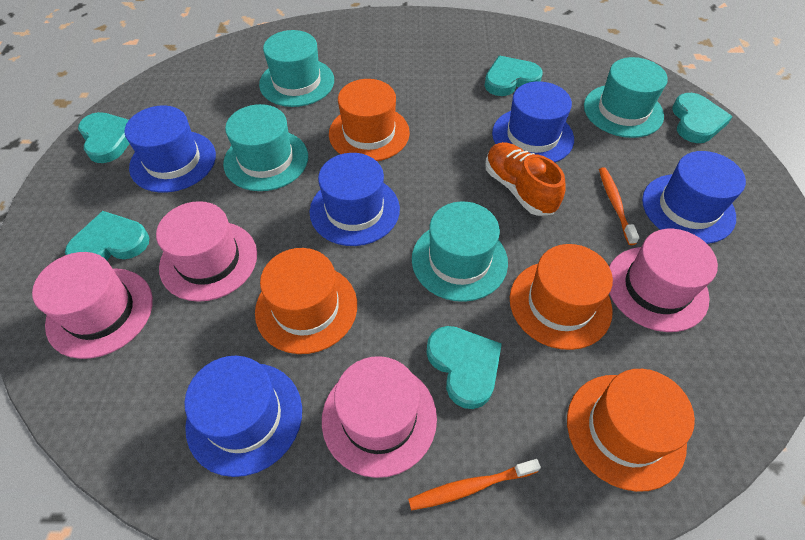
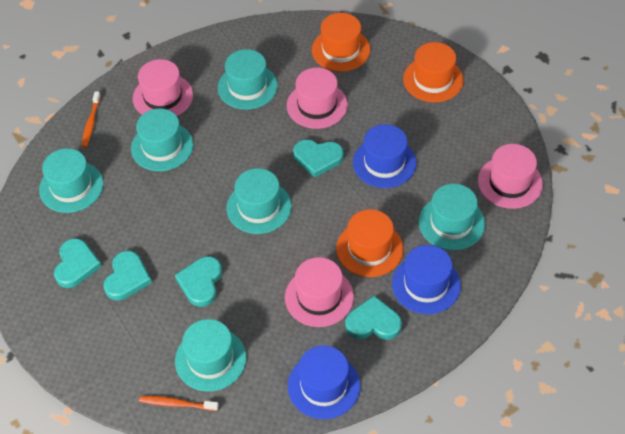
blue hat: 5 -> 3
orange hat: 4 -> 3
orange shoe: 1 -> 0
turquoise hat: 4 -> 6

